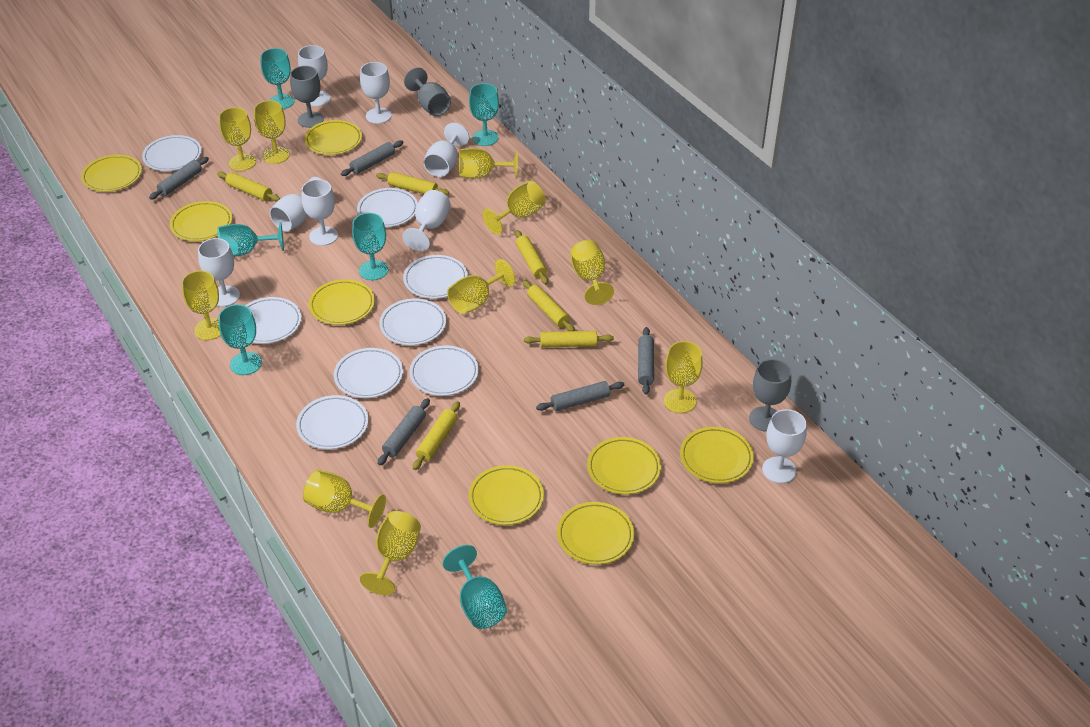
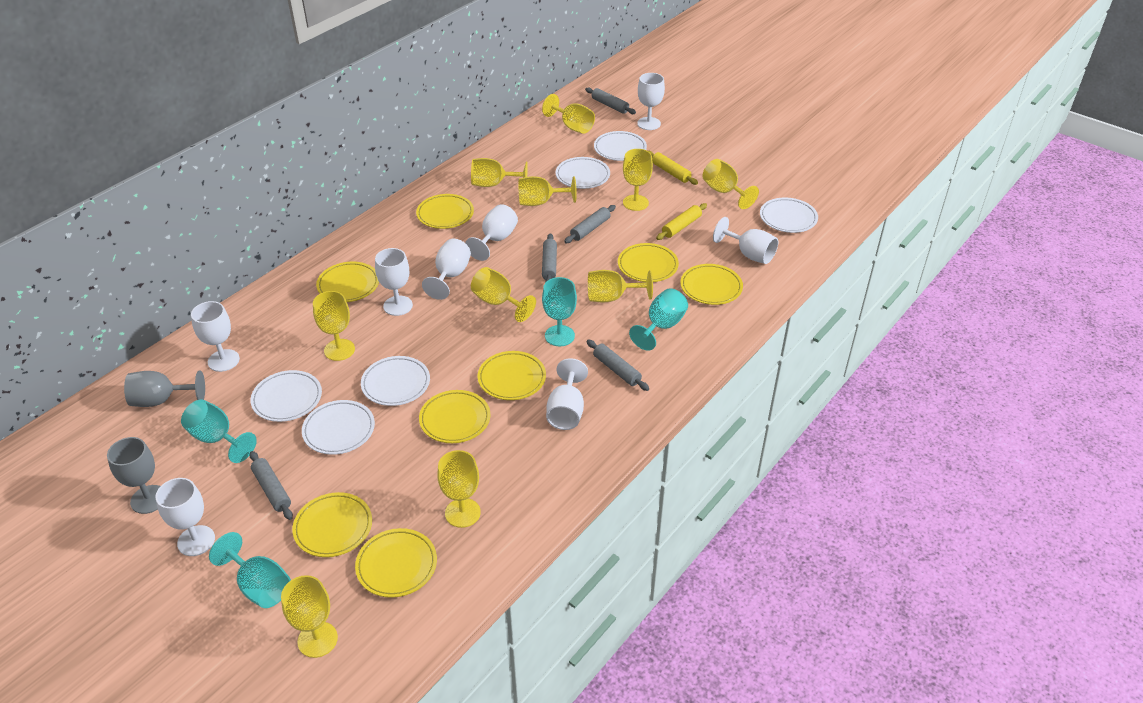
grey goblet: 3 -> 2
turquoise goblet: 6 -> 4
white plate: 8 -> 6
yellow rolling pin: 6 -> 2

